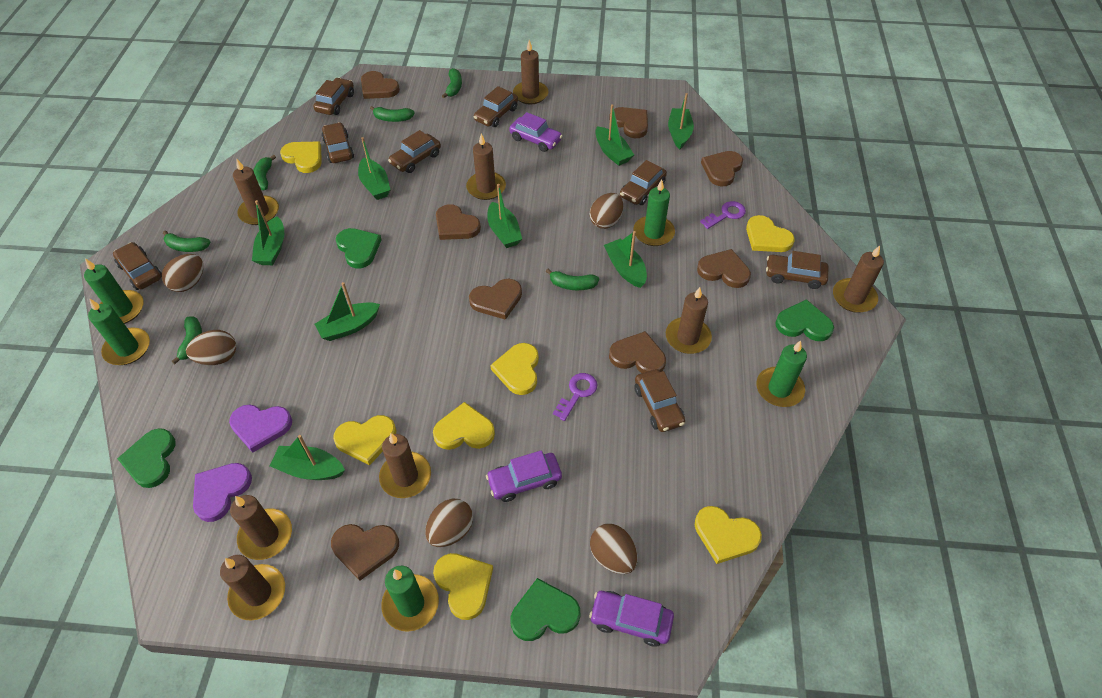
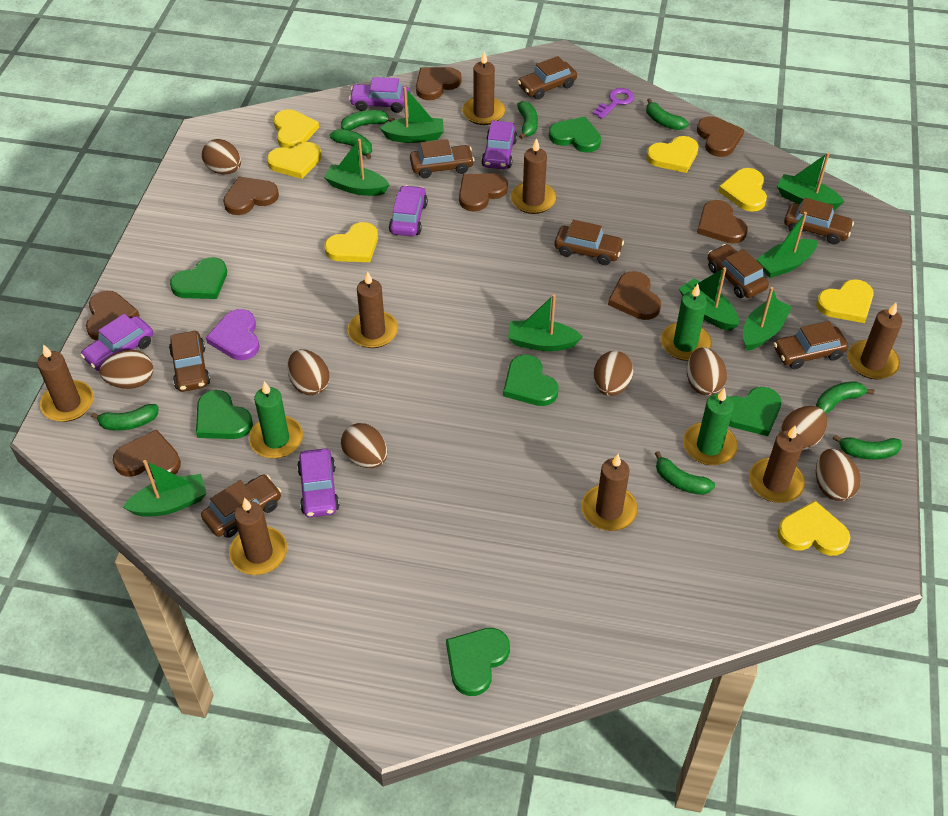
brown egg: 5 -> 8
green banana: 6 -> 8
green candle: 5 -> 3
green heart: 4 -> 6
purple car: 3 -> 5
purple heart: 2 -> 1
purple key: 2 -> 1

